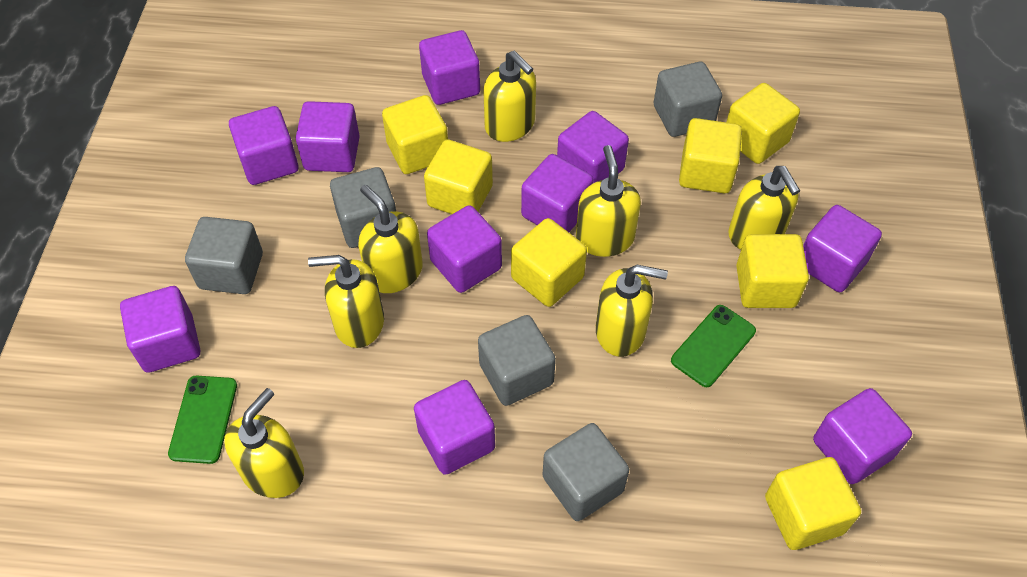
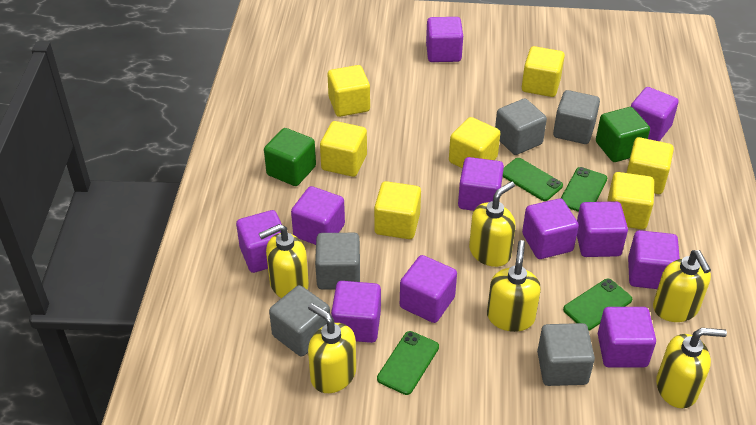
green cube: 0 -> 2
green phone: 2 -> 4
purple cube: 10 -> 11
yellow soap dispenser: 7 -> 6

